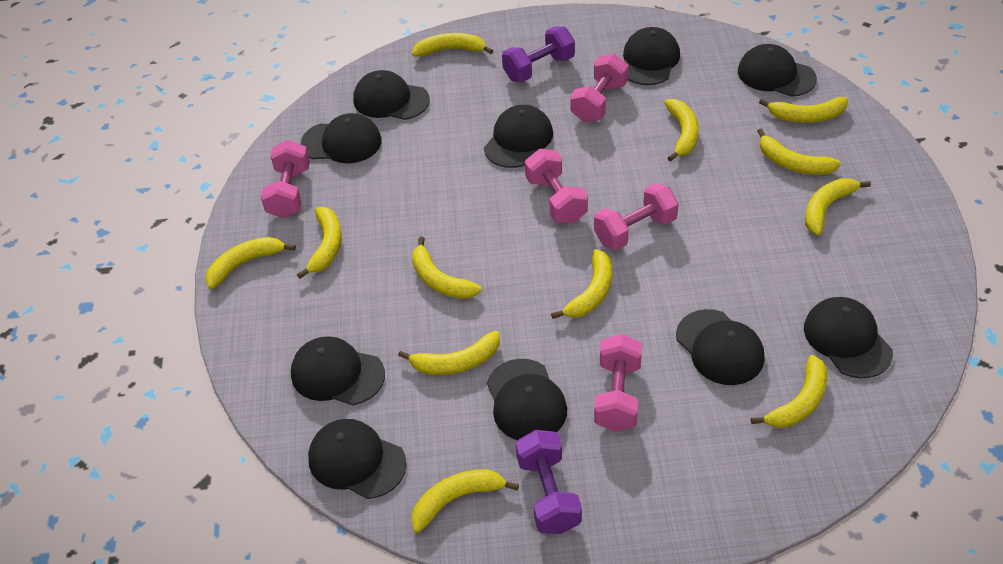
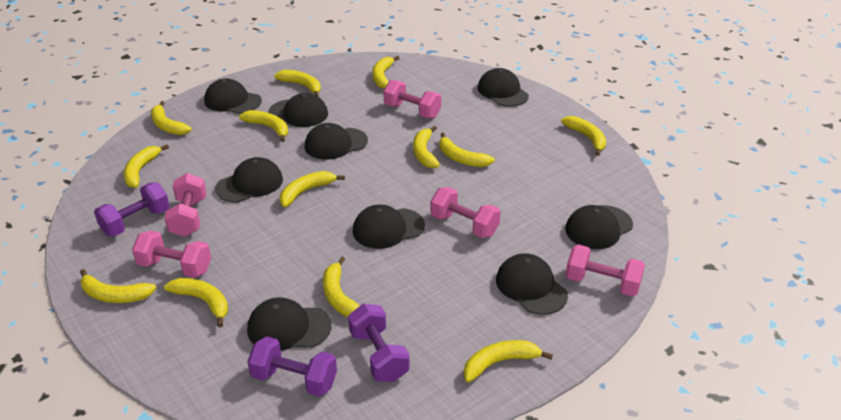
black cap: 10 -> 9
purple dumbbell: 2 -> 3
yellow banana: 12 -> 13

